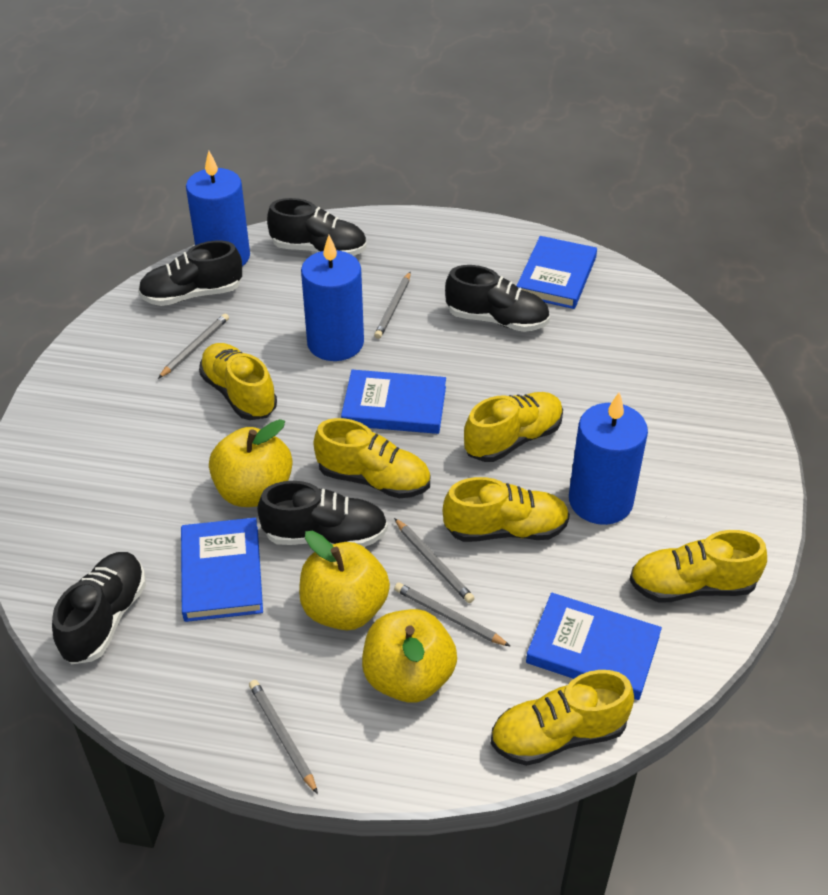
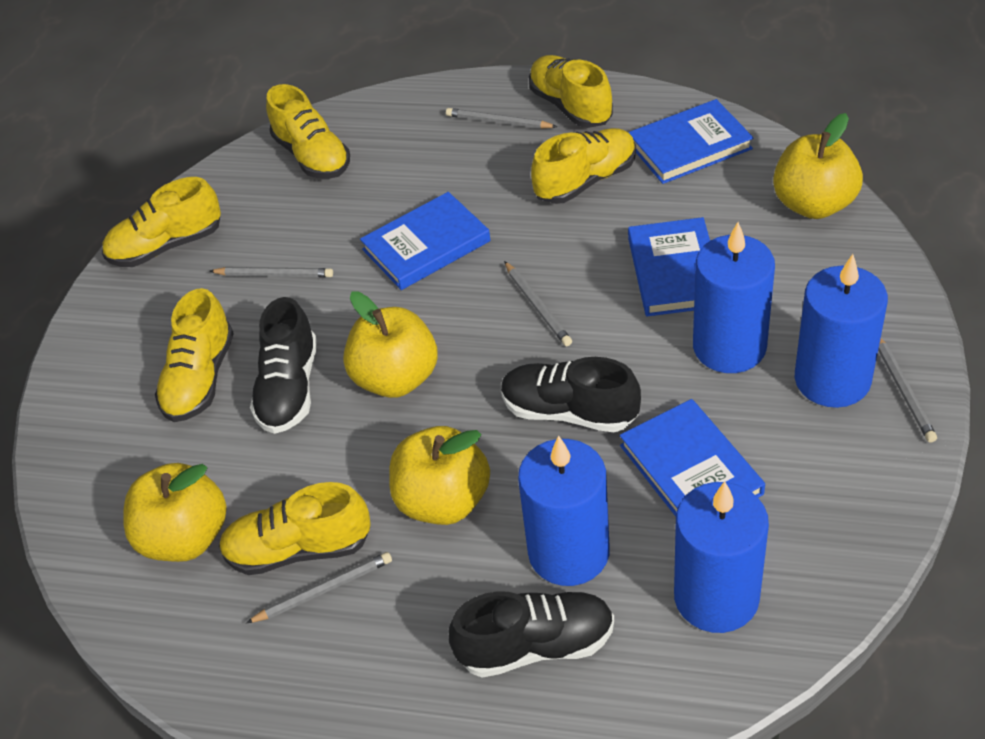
black shoe: 5 -> 3
blue candle: 3 -> 4
yellow apple: 3 -> 4

